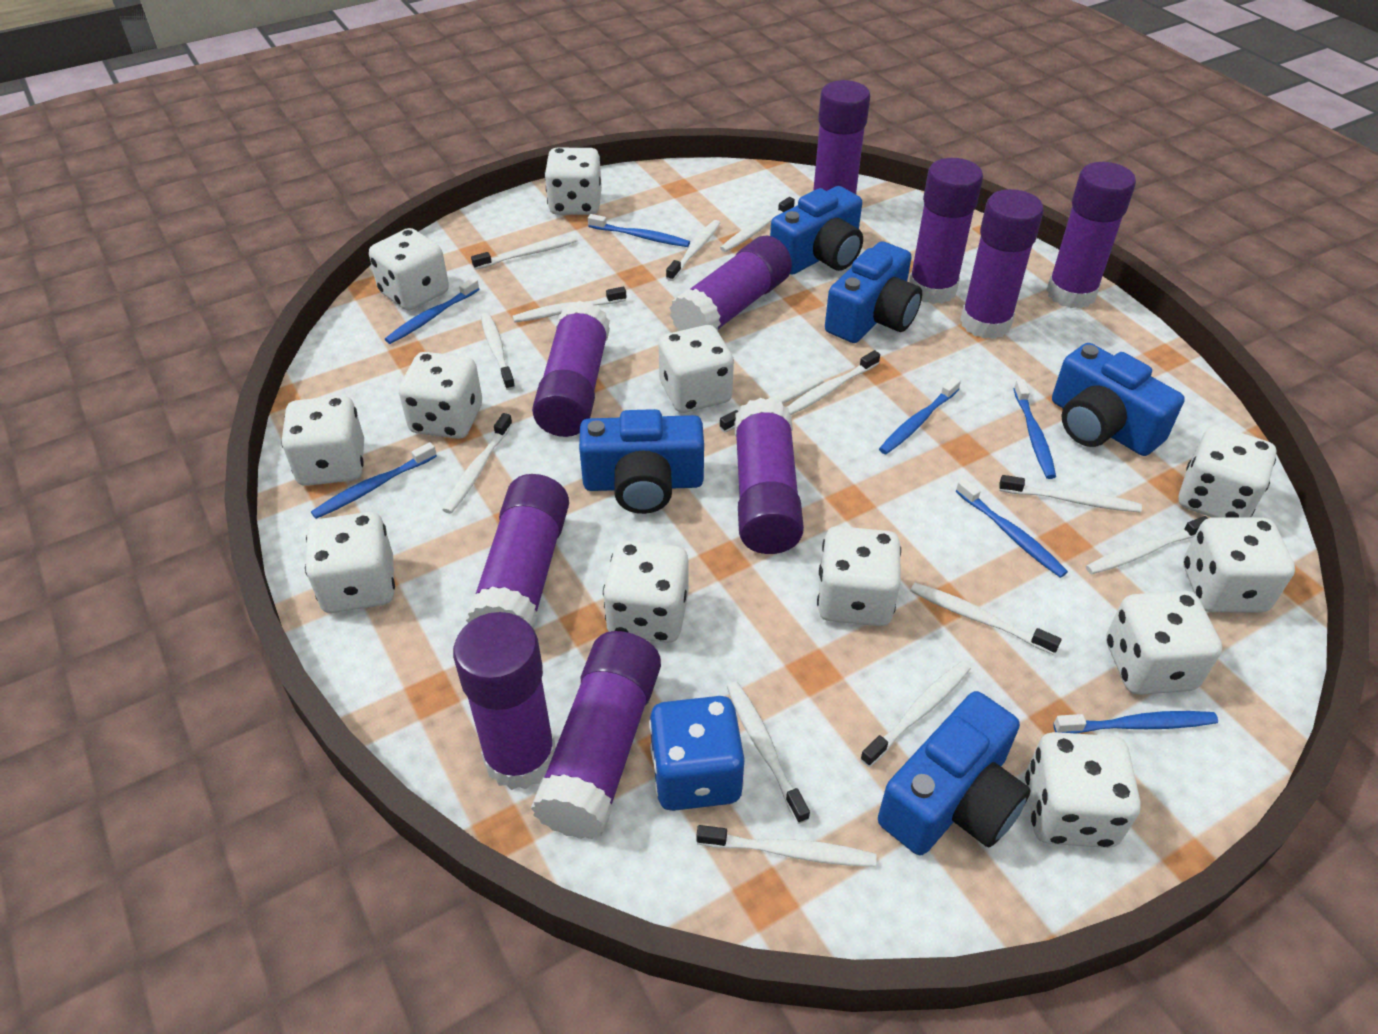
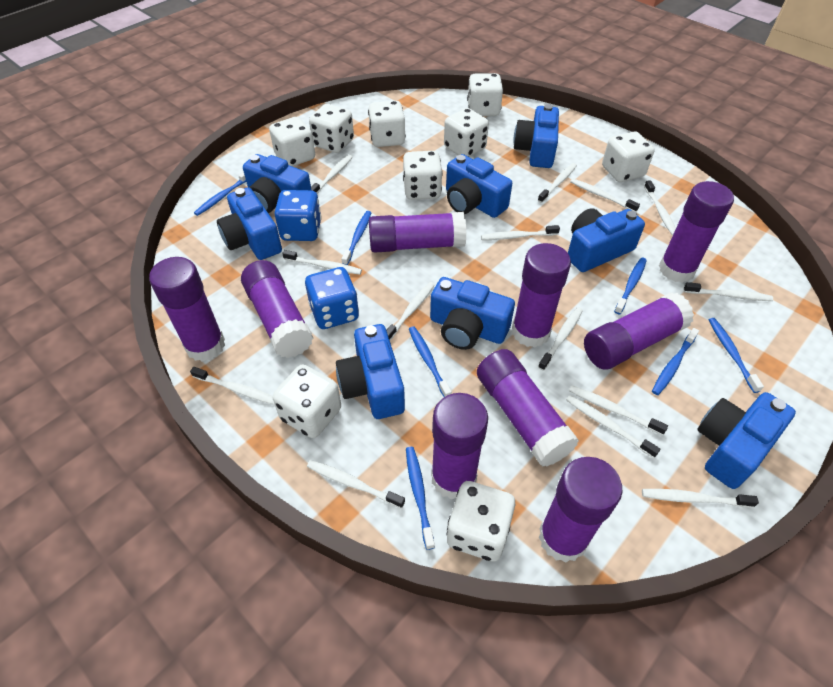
blue camera: 5 -> 8
blue dice: 1 -> 2
purple glue stick: 10 -> 9
white dice: 12 -> 9

